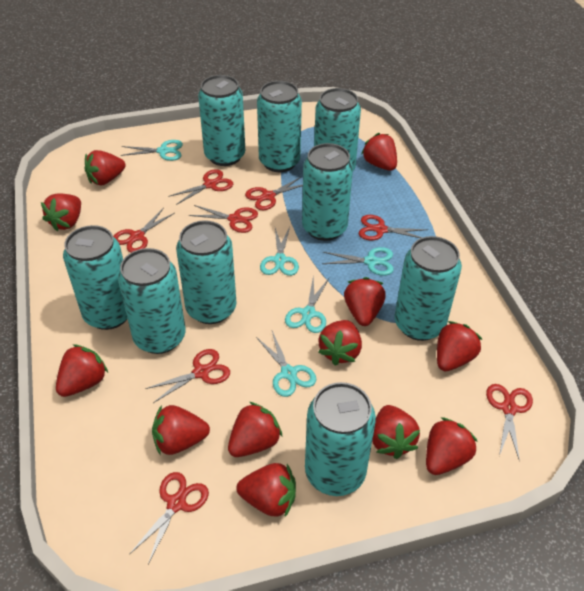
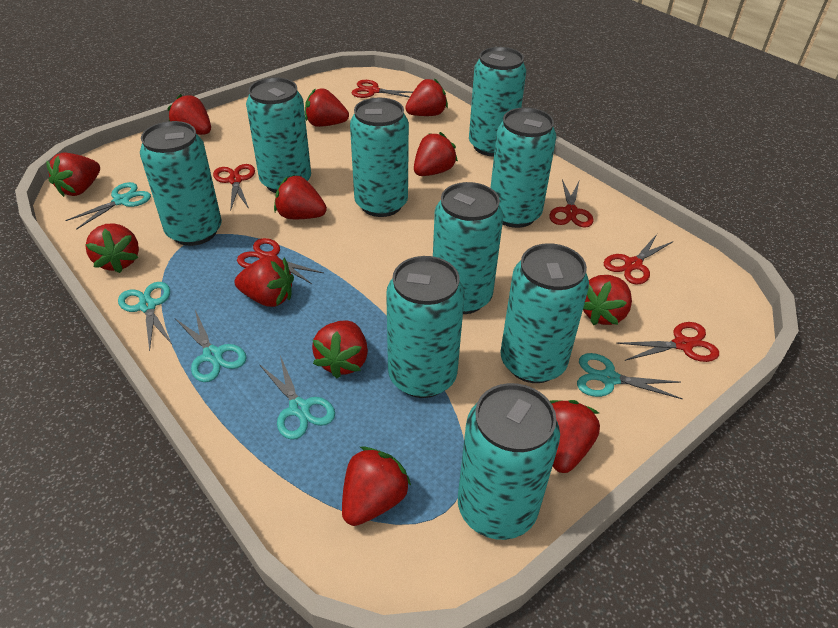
red scissors: 8 -> 6

